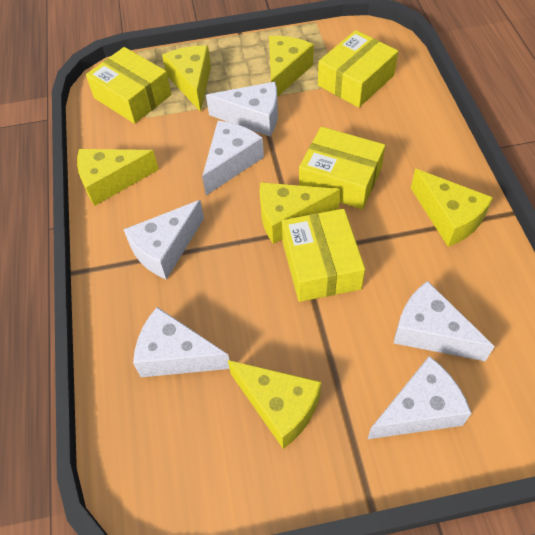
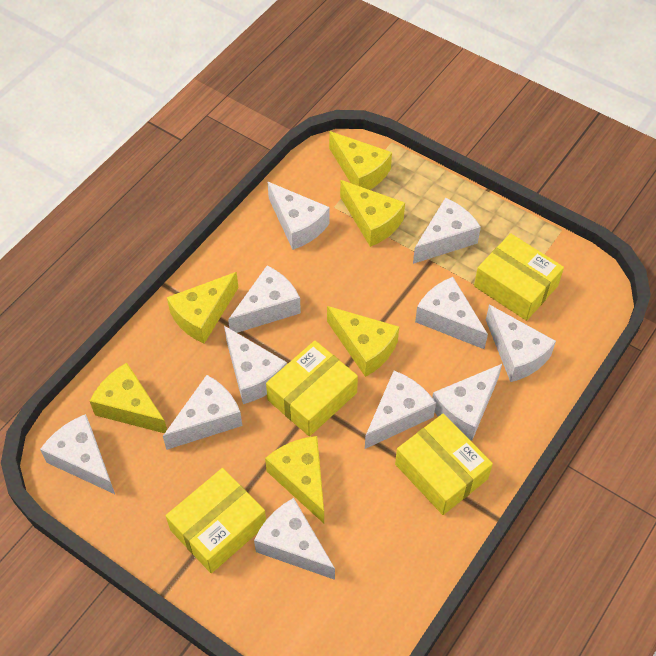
white cheese: 6 -> 11

